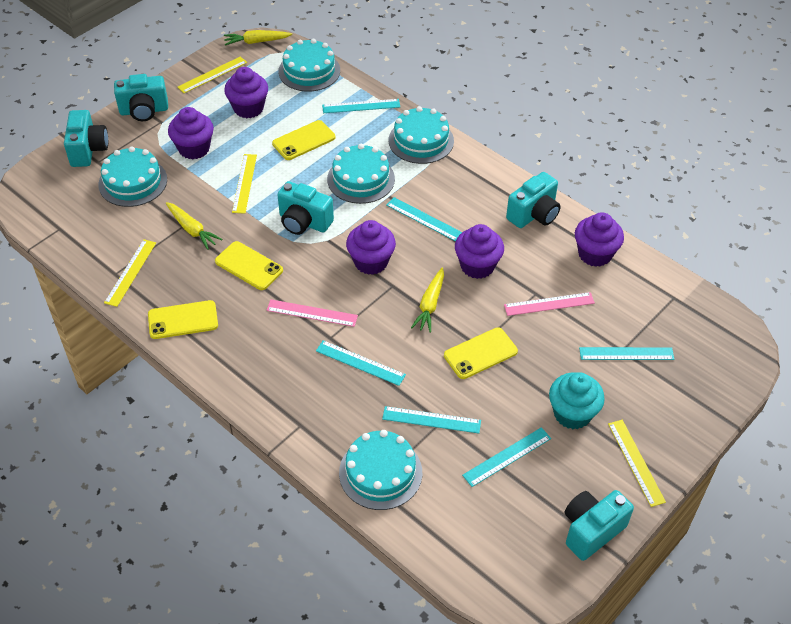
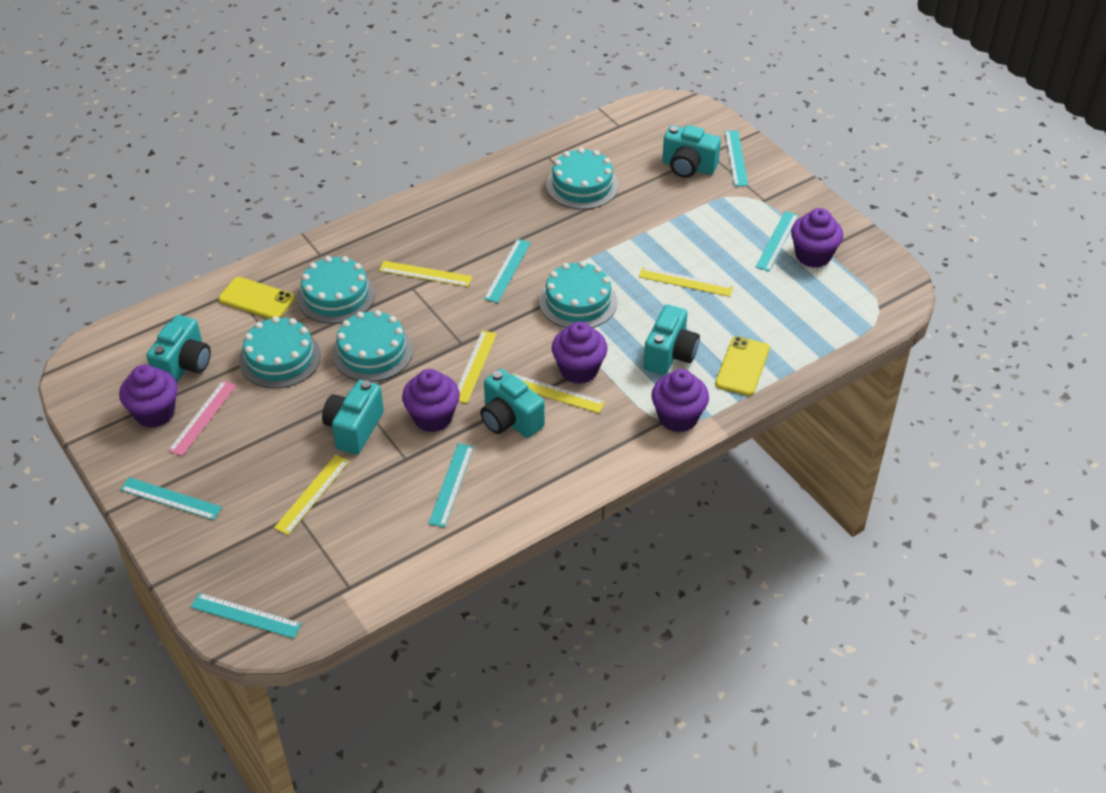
pink ruler: 2 -> 1
turquoise cupcake: 1 -> 0
yellow carrot: 3 -> 0
yellow phone: 4 -> 2
yellow ruler: 4 -> 5

